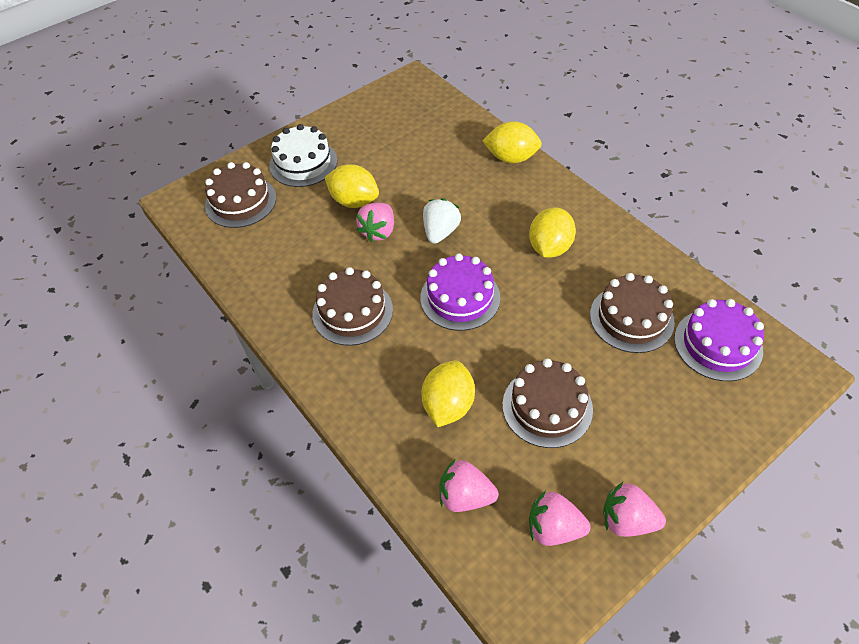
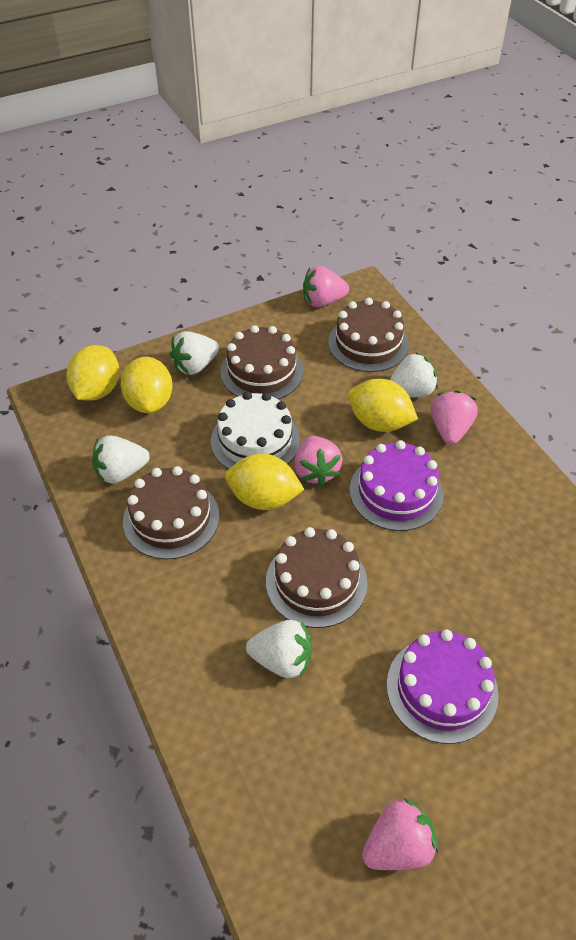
white strawberry: 1 -> 4

